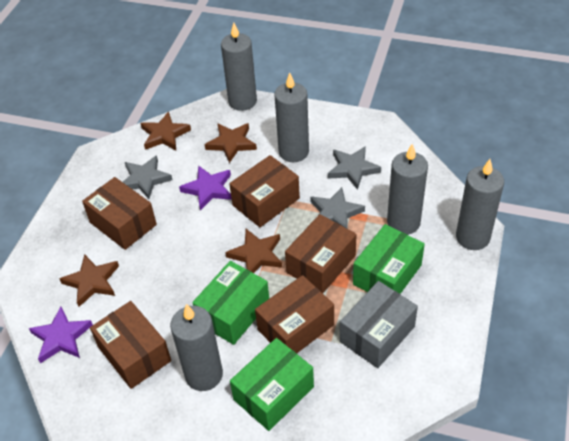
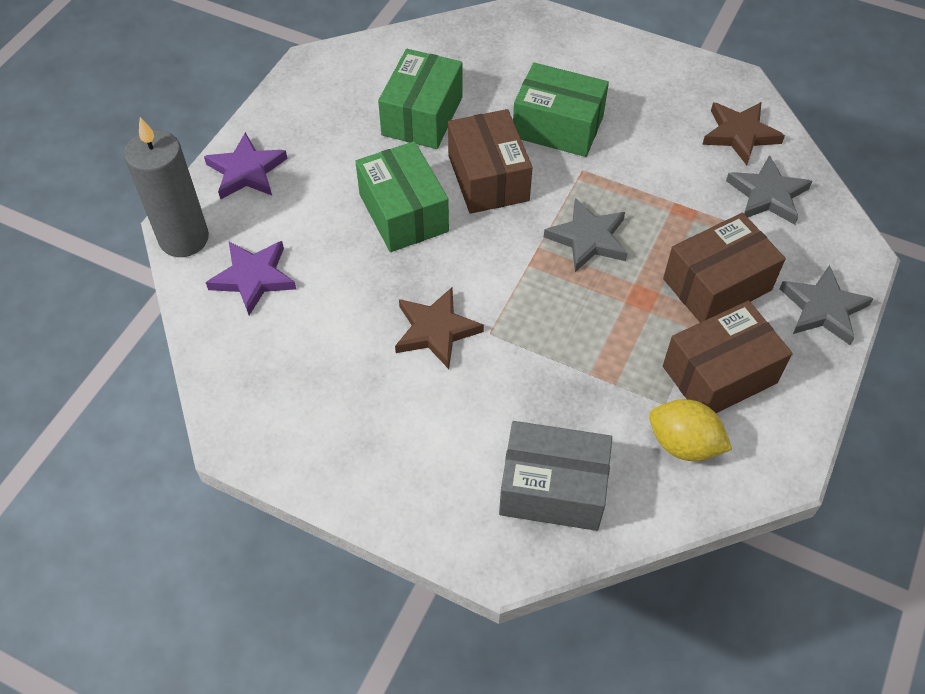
brown box: 5 -> 3
brown star: 4 -> 2
grey candle: 5 -> 1
yellow lemon: 0 -> 1

